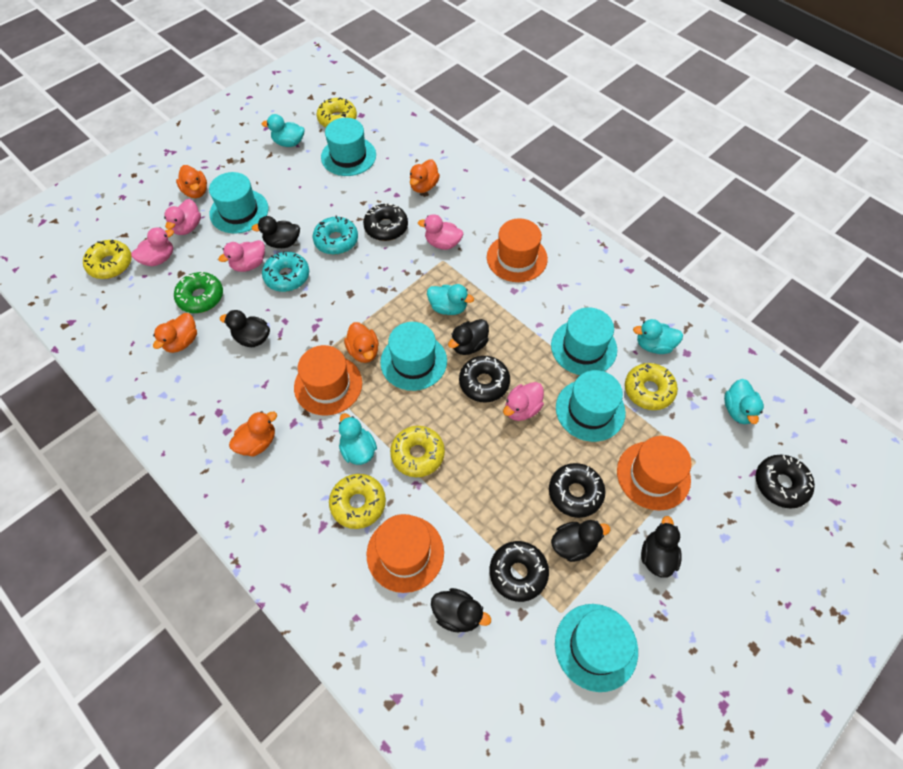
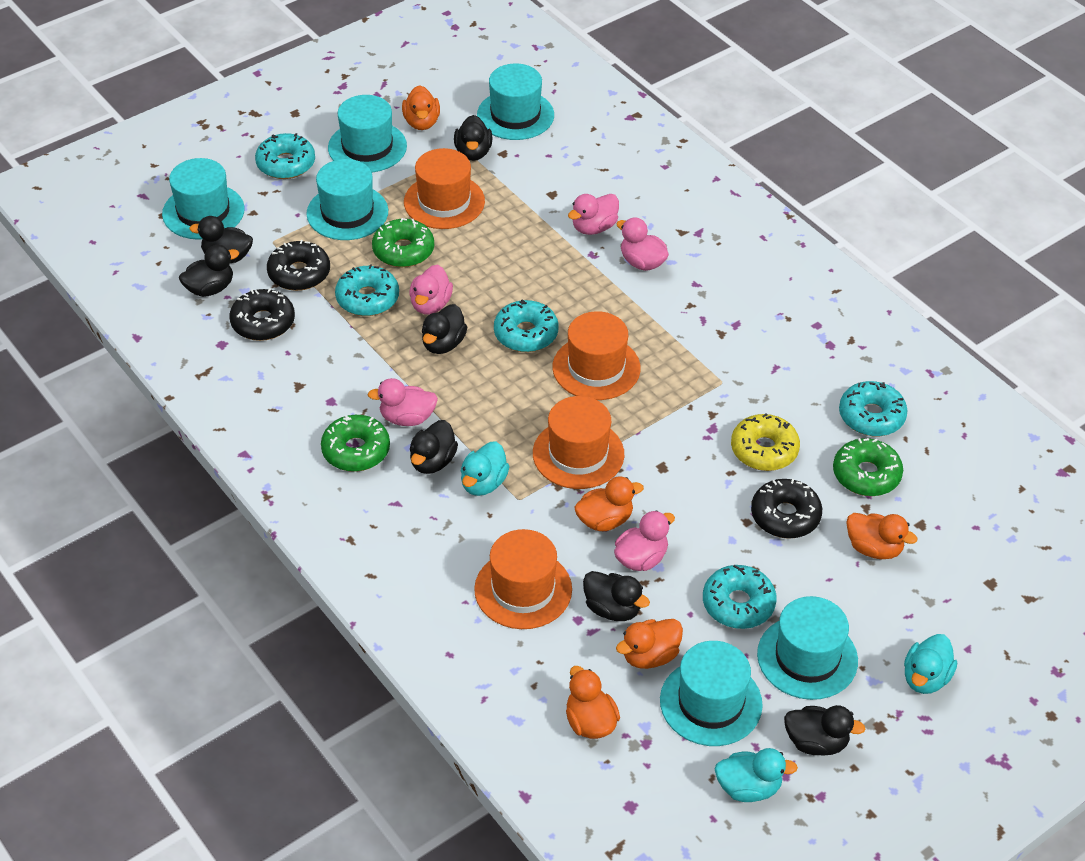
black donut: 5 -> 3
black duck: 6 -> 7
green donut: 1 -> 3
turquoise donut: 2 -> 5
turquoise duck: 5 -> 3
yellow donut: 5 -> 1

